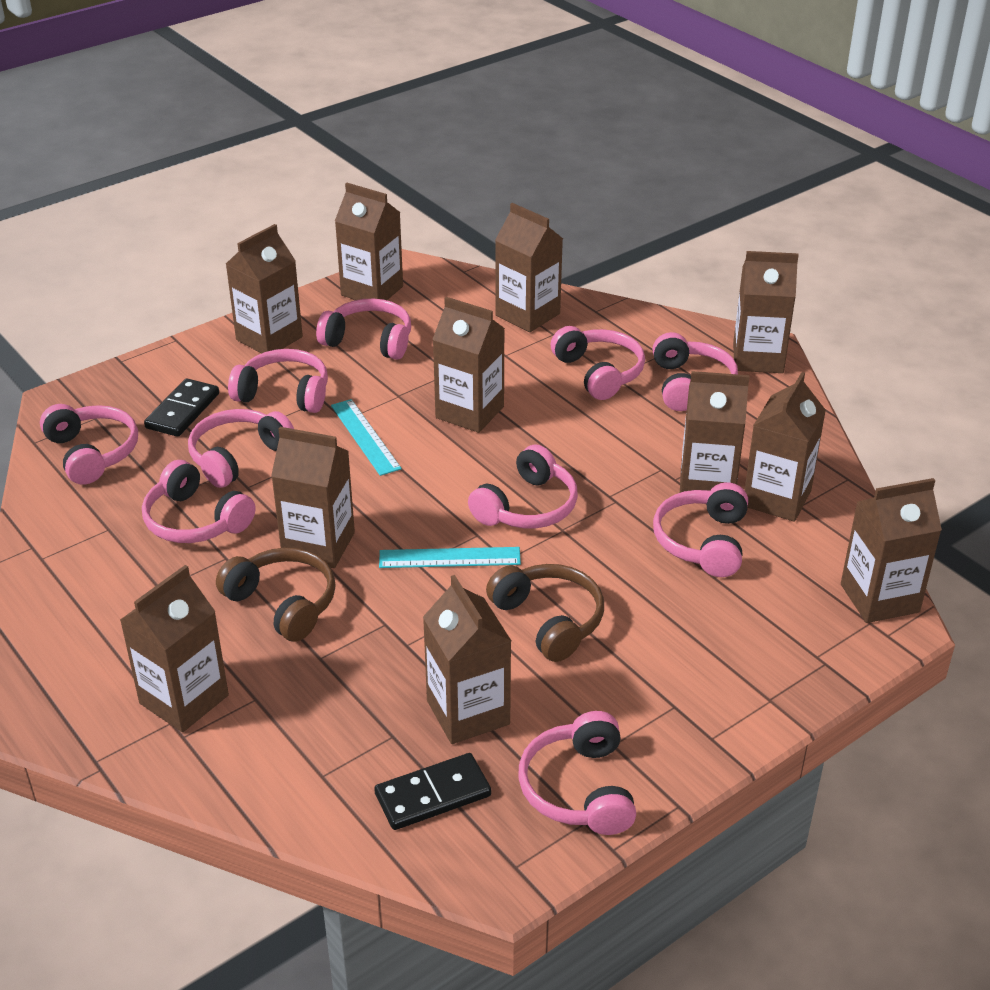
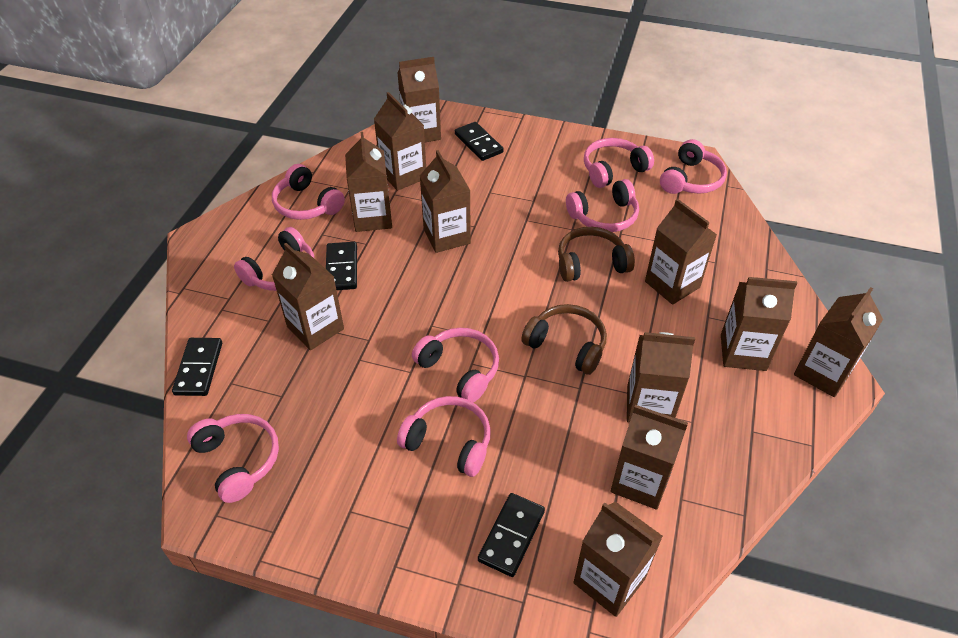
black domino: 2 -> 4
pink headphones: 10 -> 8
turquoise ruler: 2 -> 0

